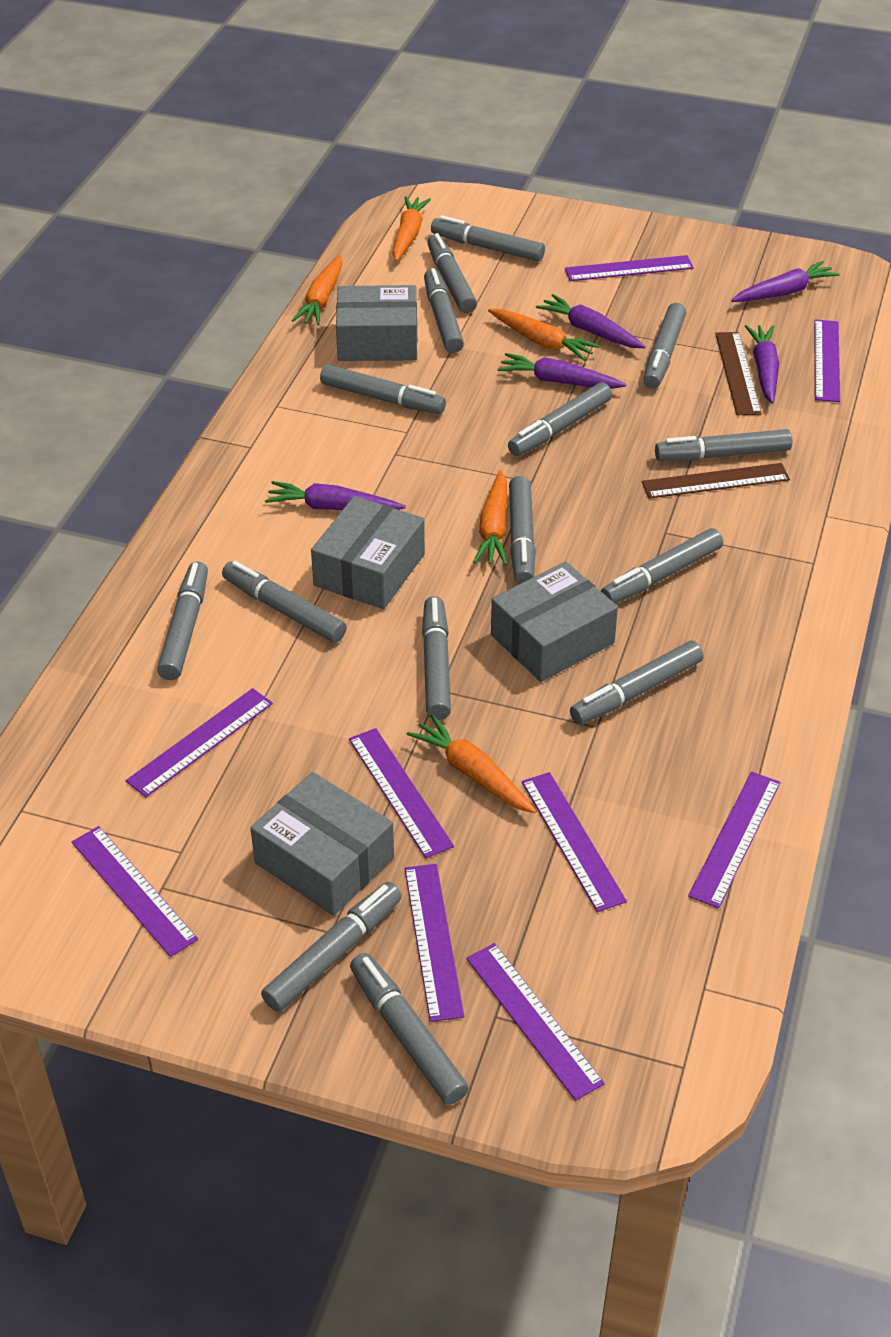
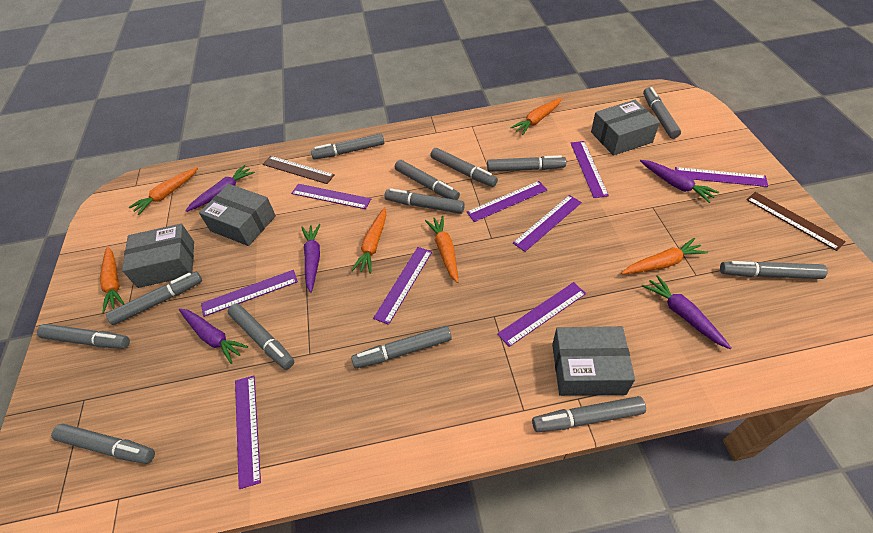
grey marker: 15 -> 13
orange carrot: 5 -> 6

